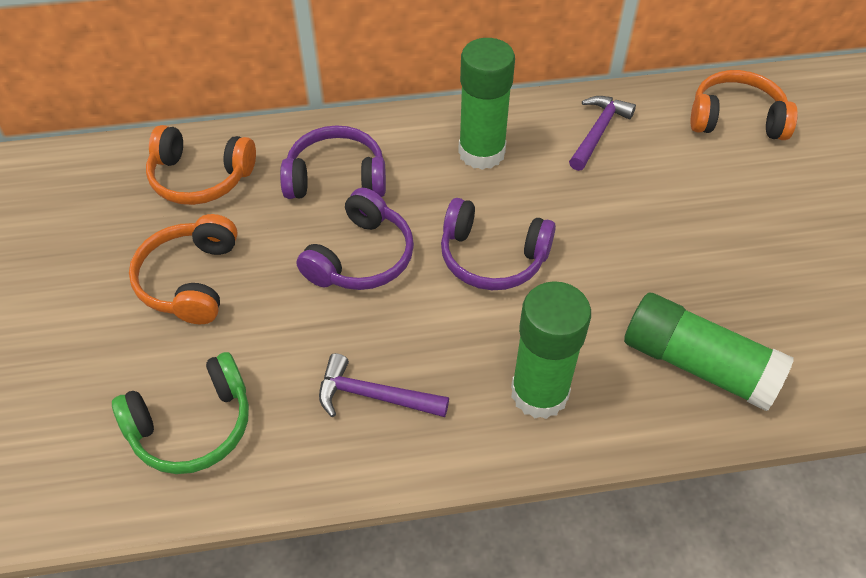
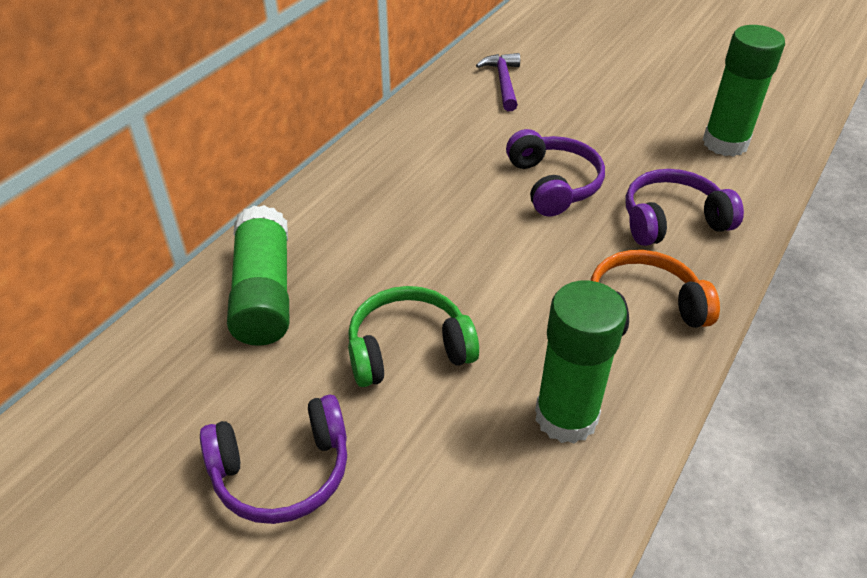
orange headphones: 3 -> 1
purple hammer: 2 -> 1

